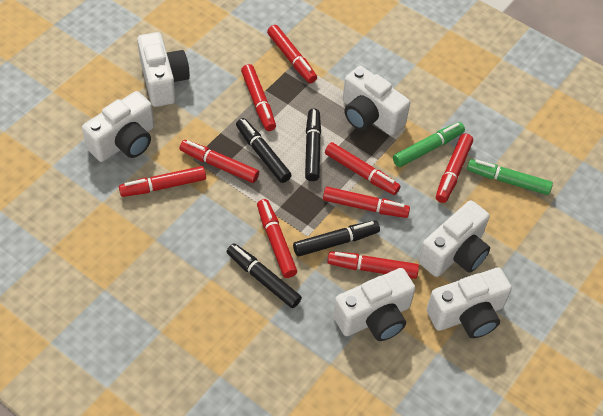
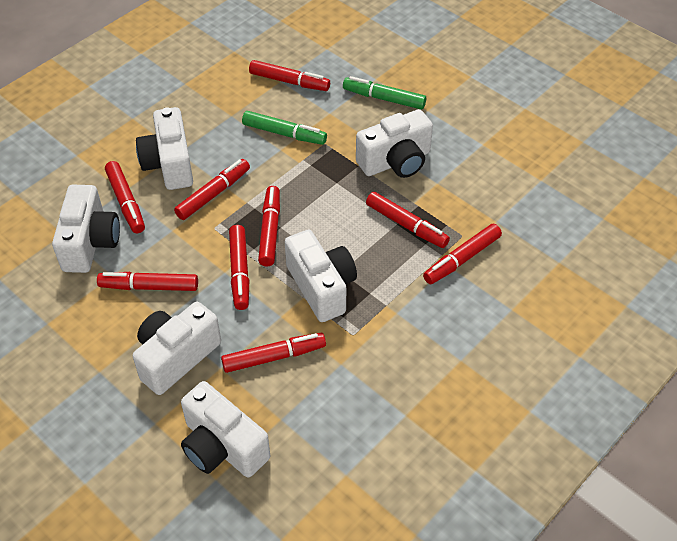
black marker: 4 -> 0

